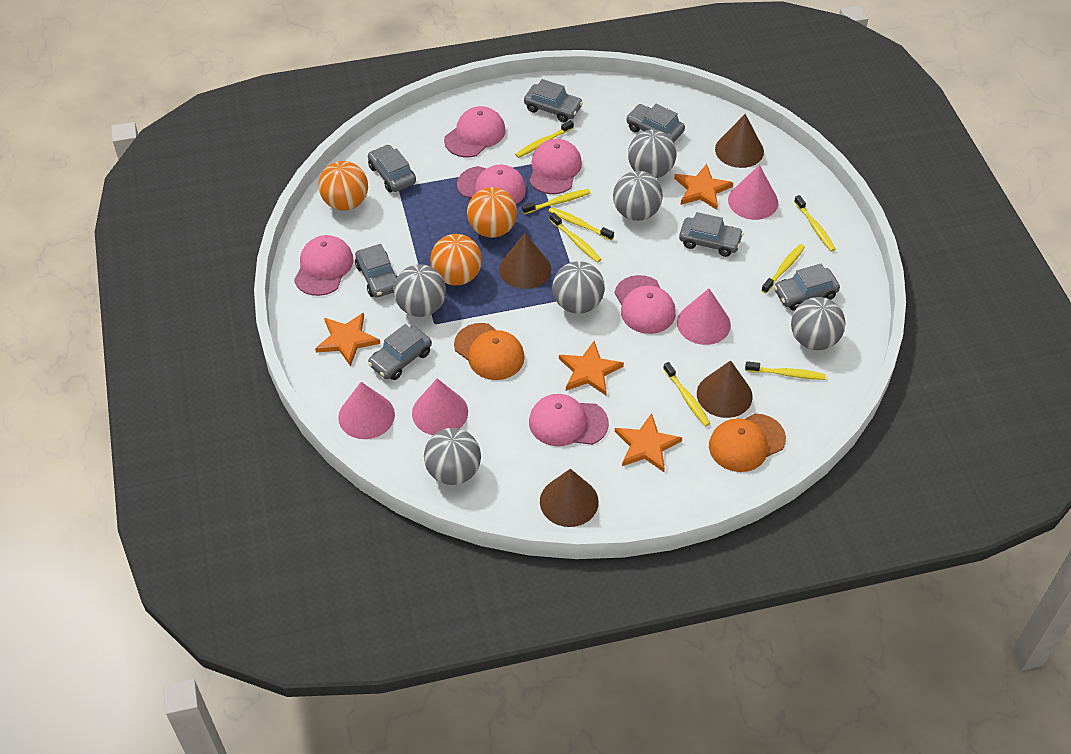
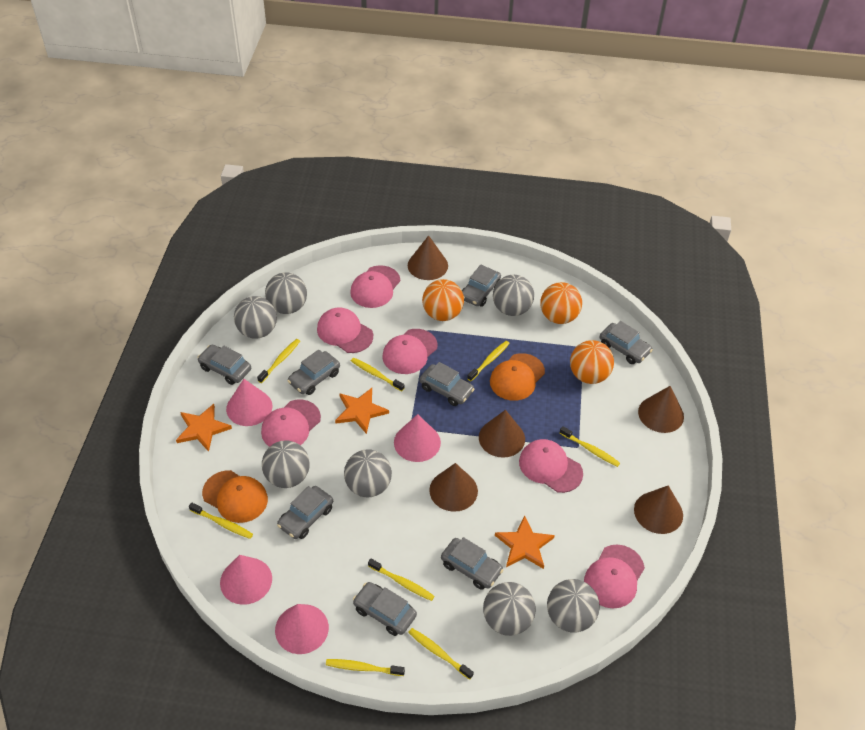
brown cone: 4 -> 5
grey ball: 6 -> 7
grey car: 7 -> 8
orange star: 4 -> 3

